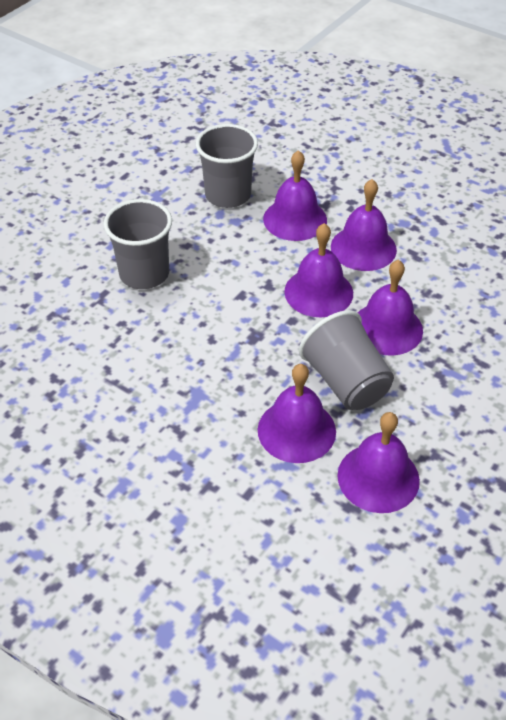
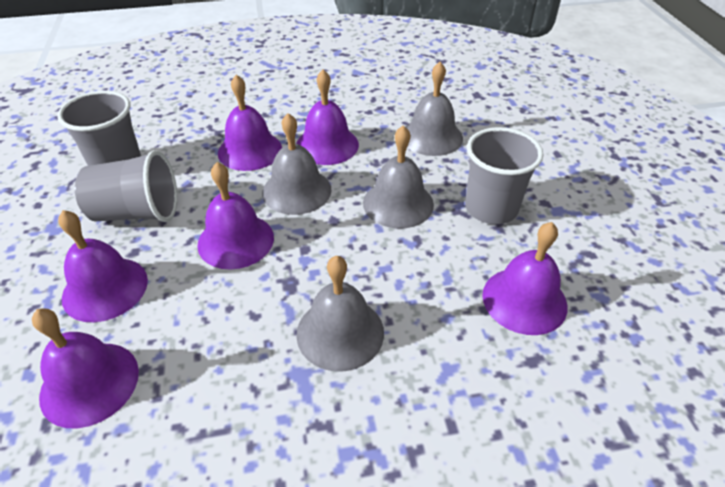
grey bell: 0 -> 4

